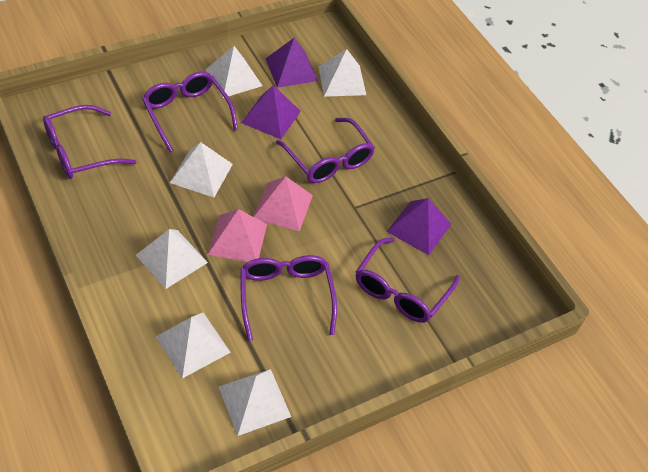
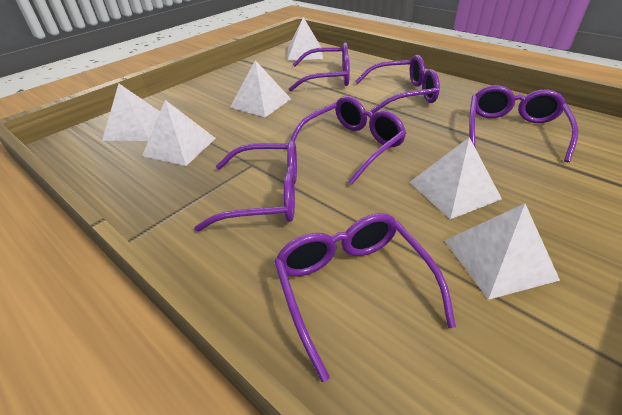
pink pyramid: 2 -> 0
purple glasses: 5 -> 6
purple pyramid: 3 -> 0

